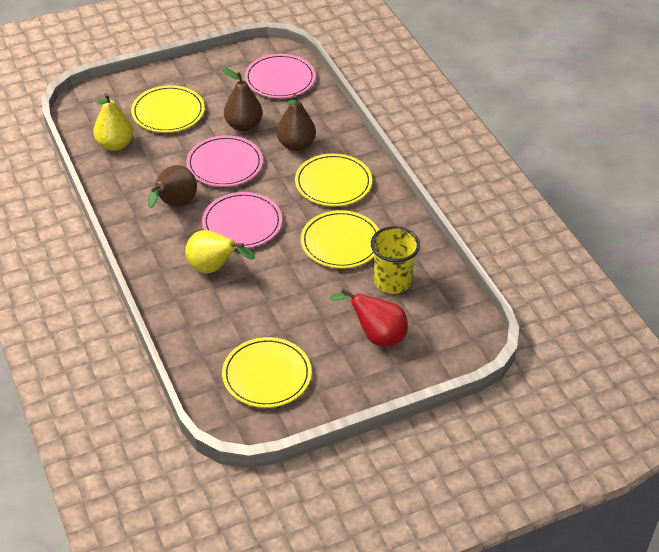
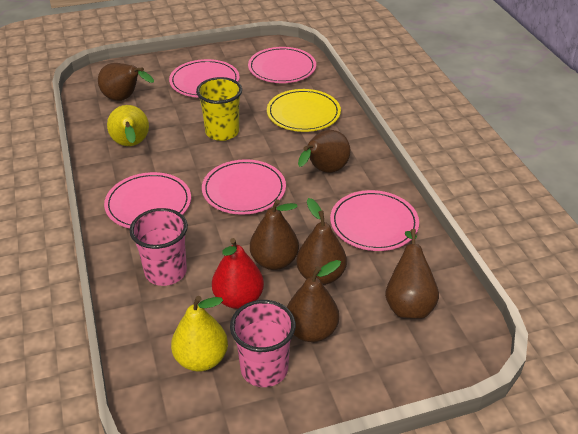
brown pear: 3 -> 6
pink cup: 0 -> 2
pink plate: 3 -> 5
yellow plate: 4 -> 1

